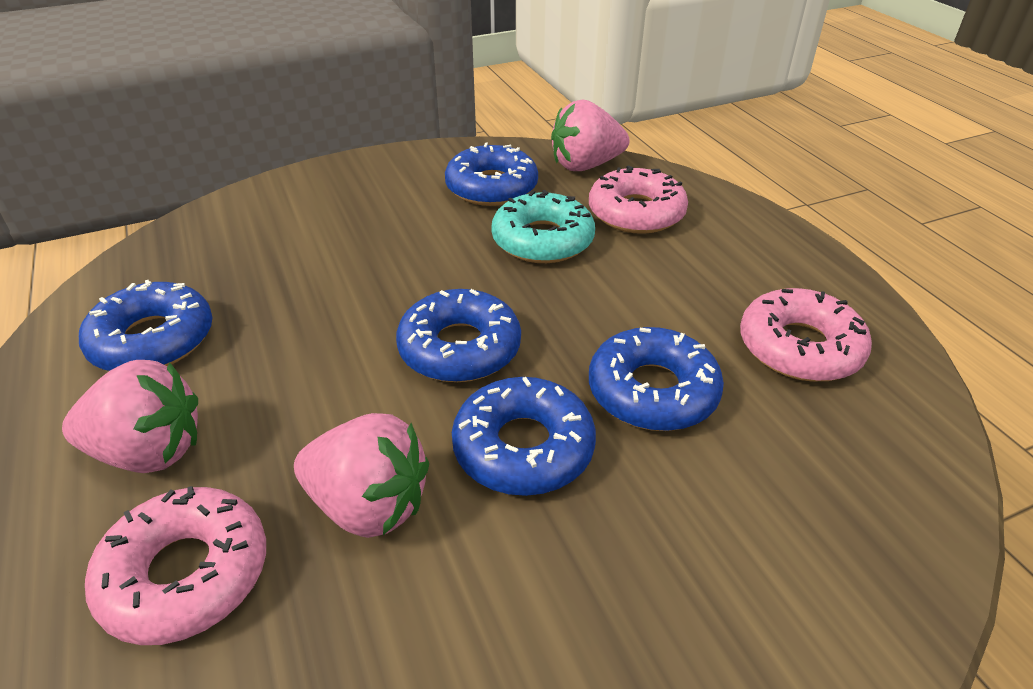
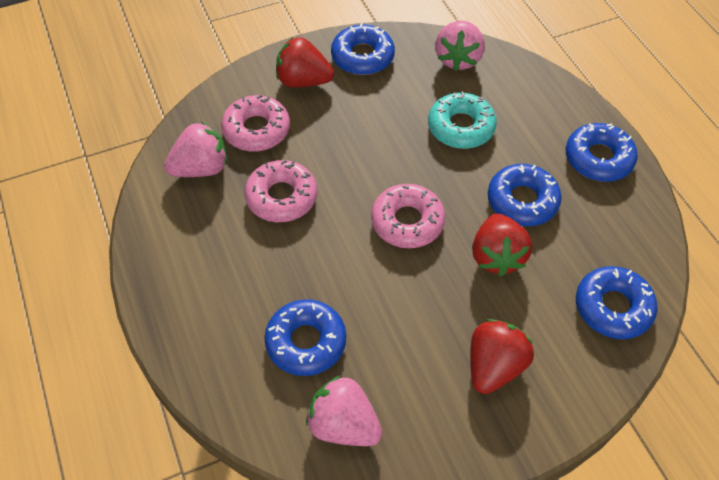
red strawberry: 0 -> 3

